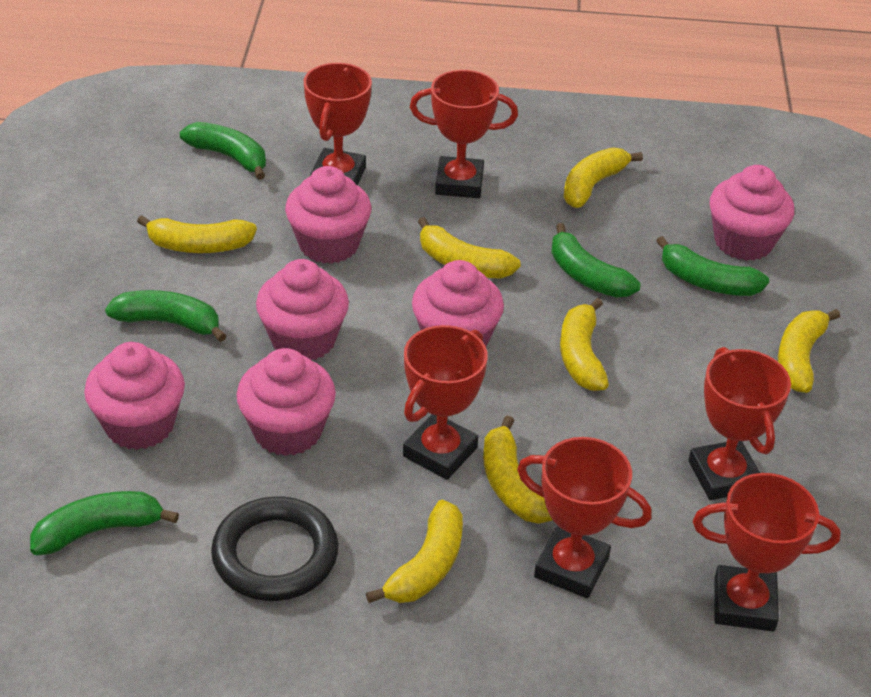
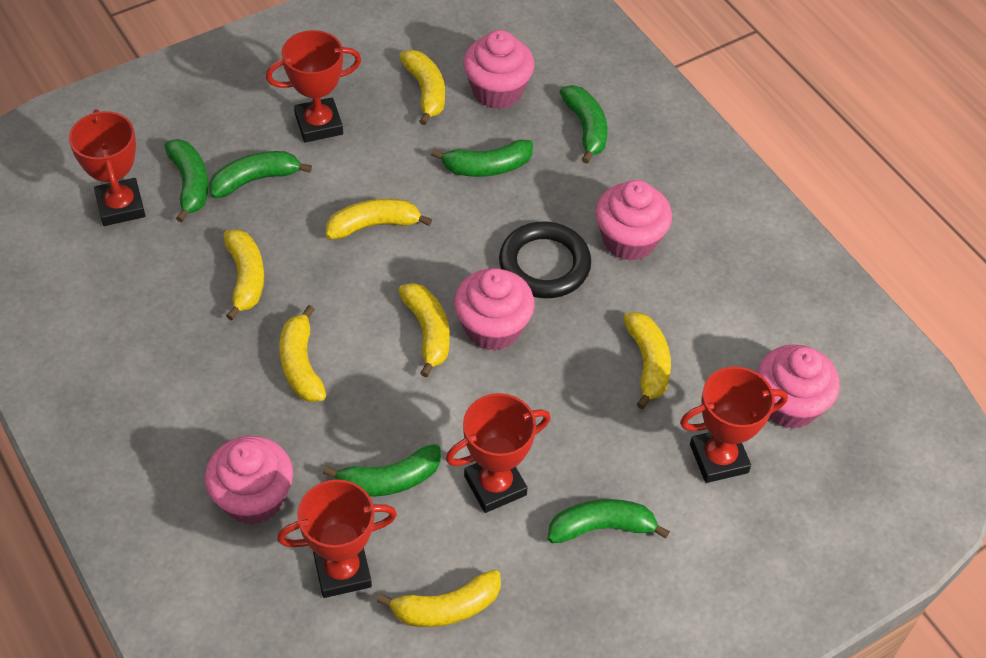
green banana: 5 -> 6
pink cupcake: 6 -> 5
red trophy: 6 -> 5

